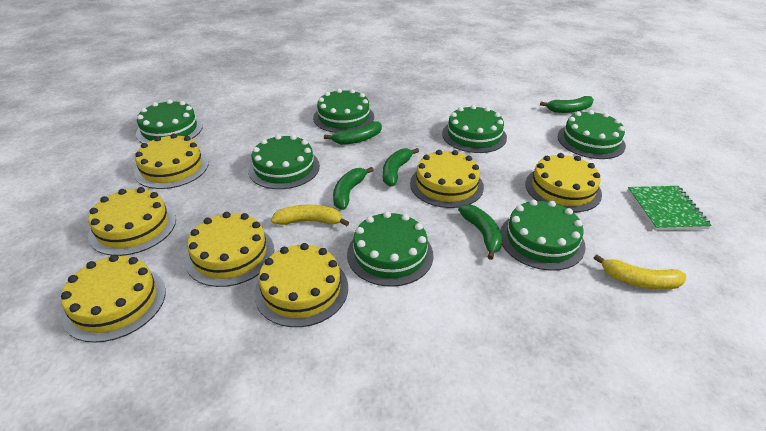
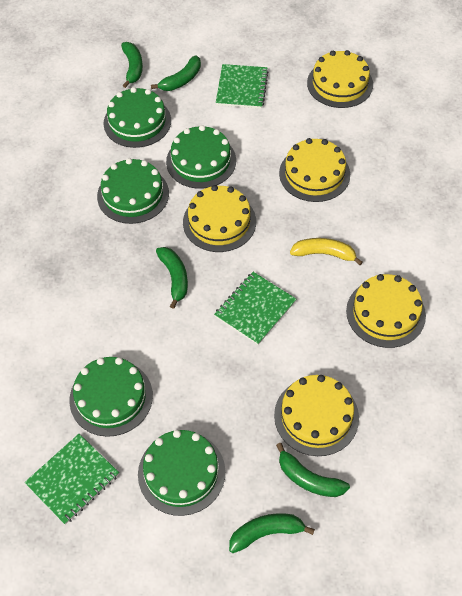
green cake: 7 -> 5
green notebook: 1 -> 3
yellow banana: 2 -> 1
yellow cake: 7 -> 5

